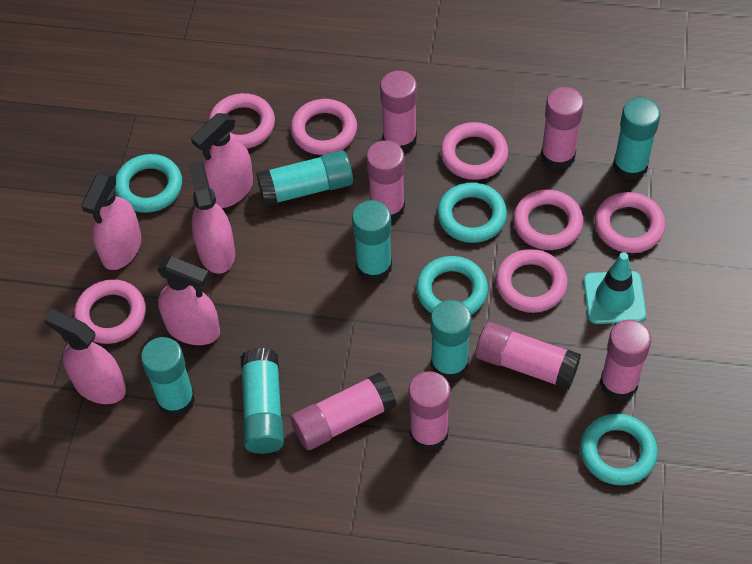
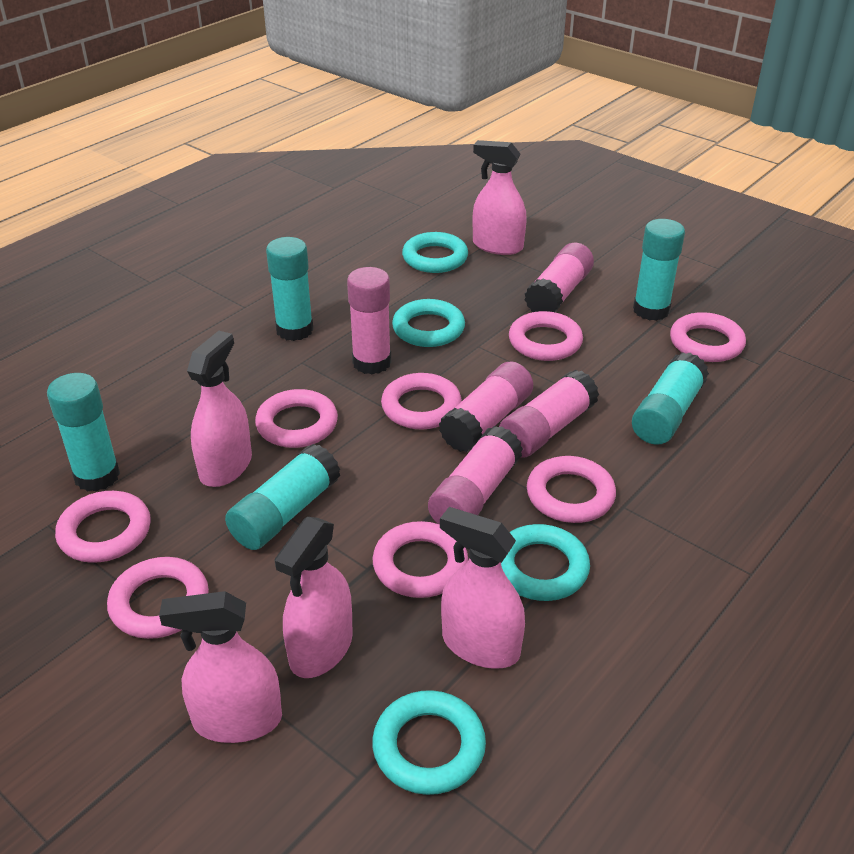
pink glue stick: 7 -> 5
pink ring: 7 -> 8
turquoise glue stick: 6 -> 5
turquoise traffic cone: 1 -> 0

